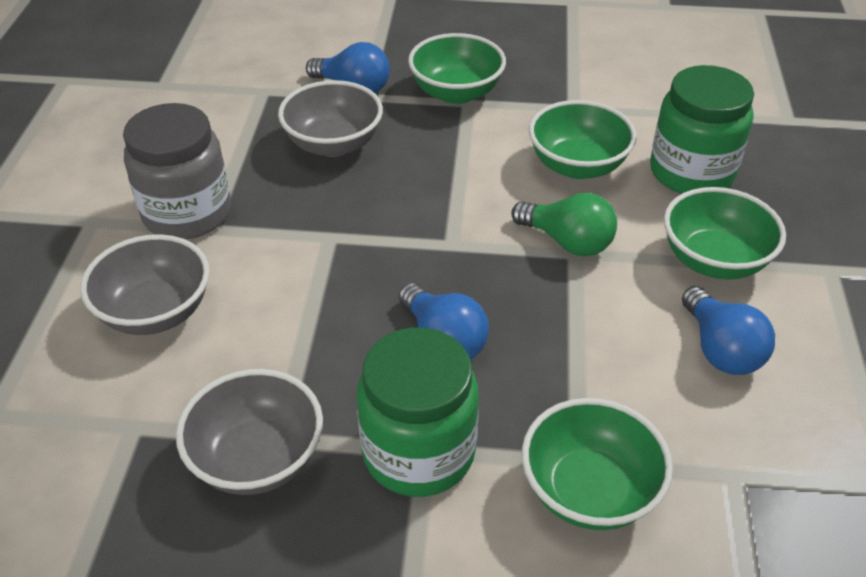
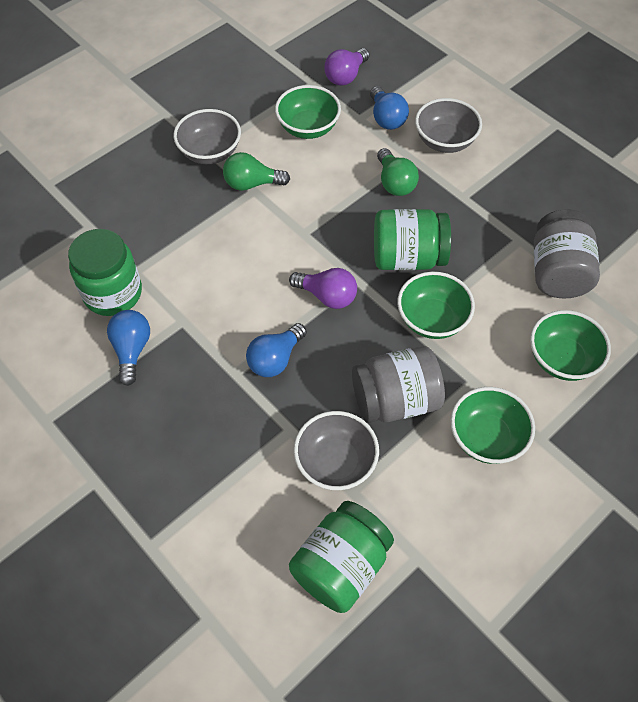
green jar: 2 -> 3
green light bulb: 1 -> 2
grey jar: 1 -> 2
purple light bulb: 0 -> 2

